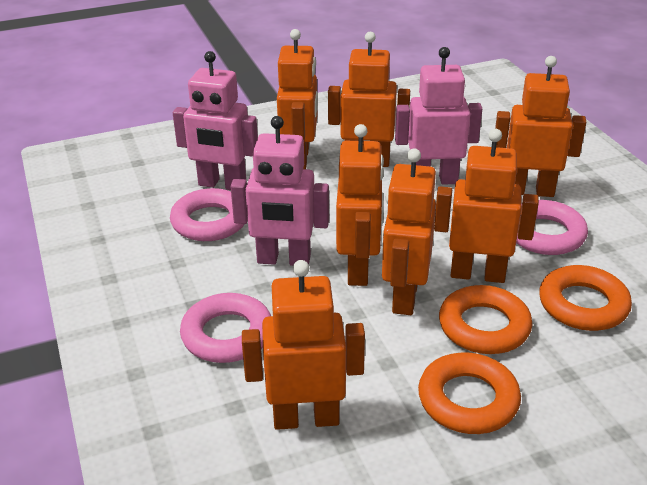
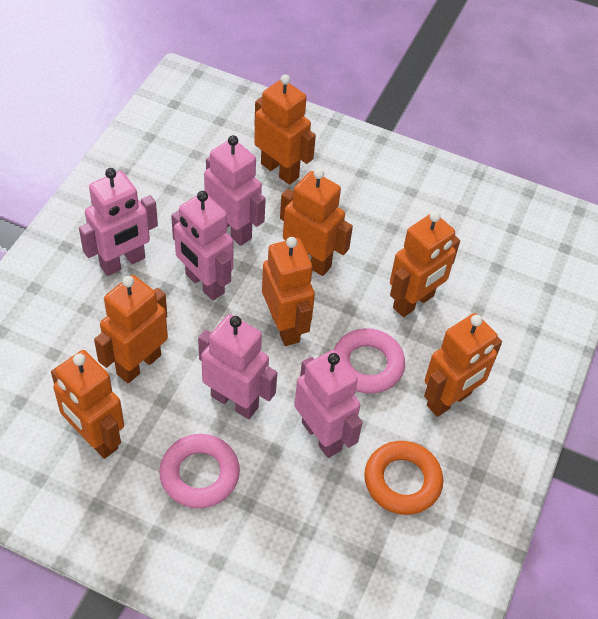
orange ring: 3 -> 1
pink ring: 3 -> 2
pink robot: 3 -> 5

